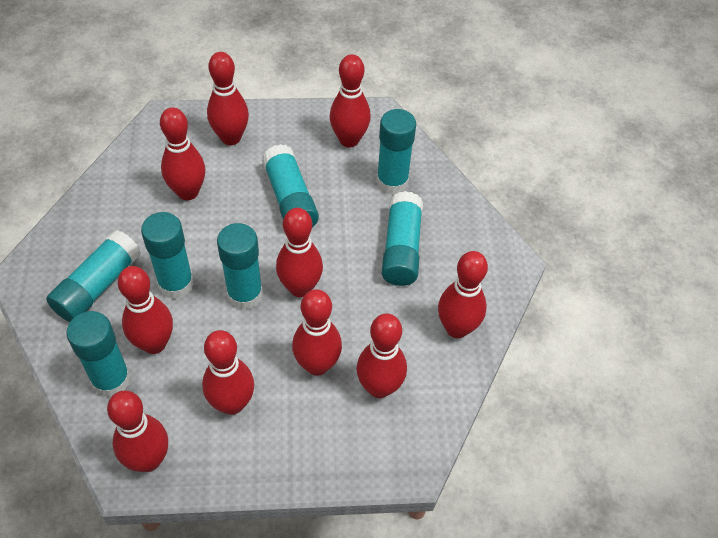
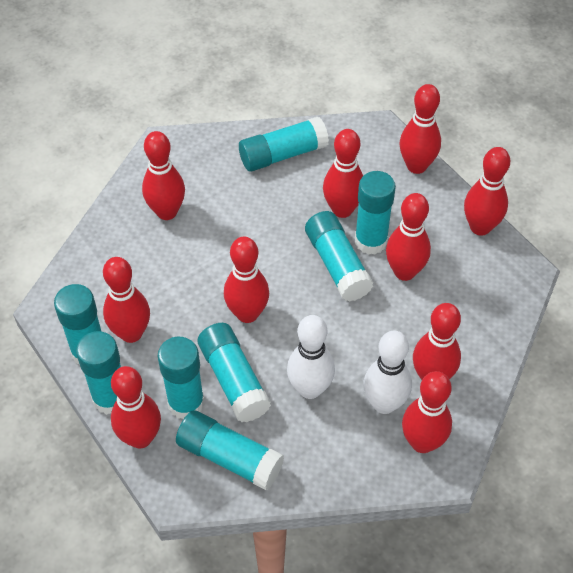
turquoise glue stick: 7 -> 8
white bowling pin: 0 -> 2

